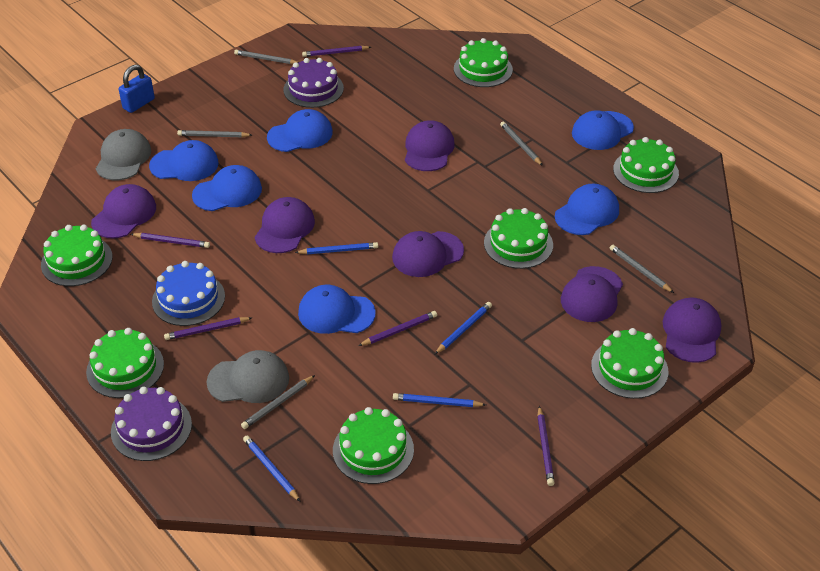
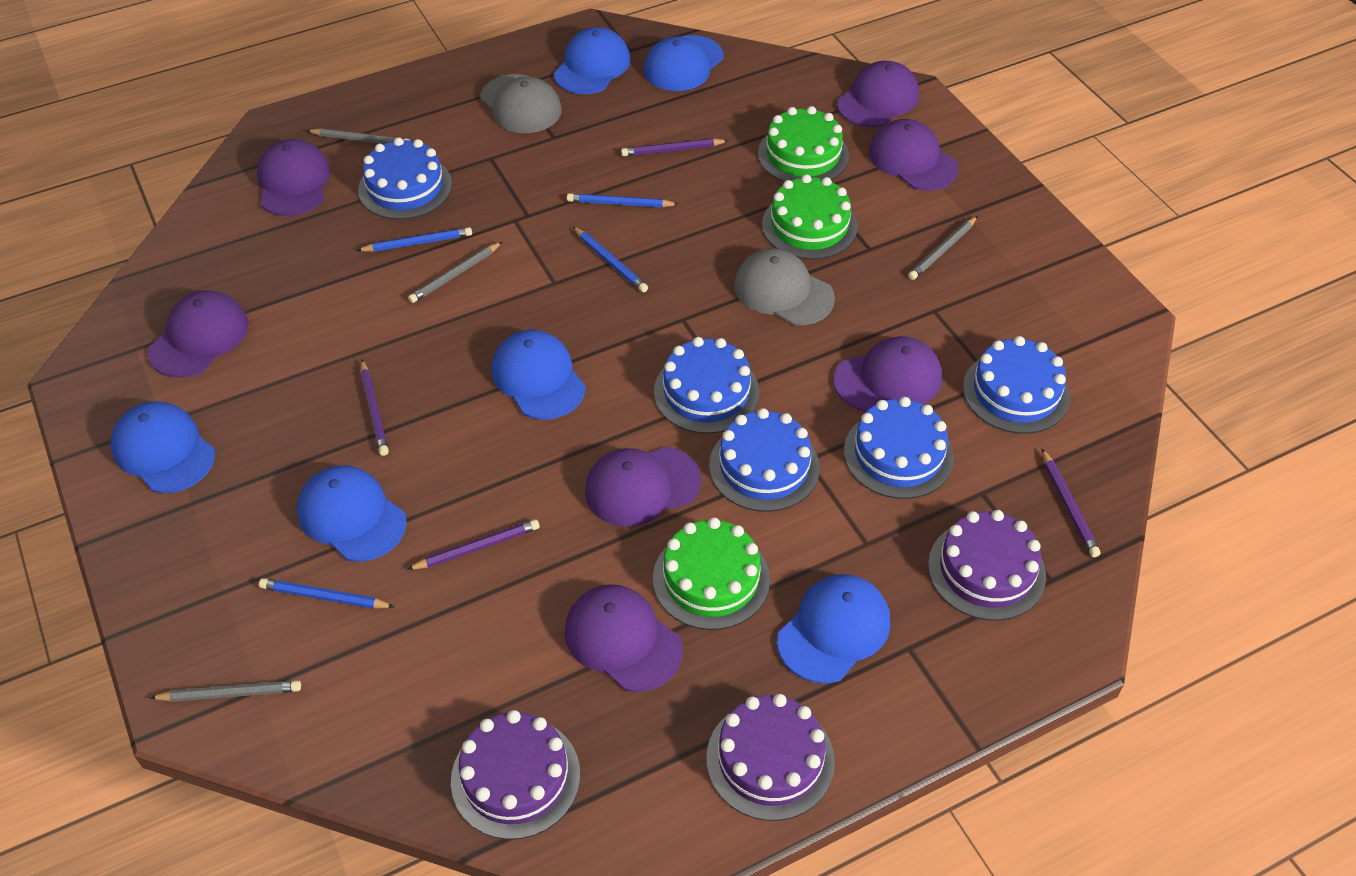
blue cake: 1 -> 5
blue padlock: 1 -> 0
green cake: 7 -> 3
grey pencil: 5 -> 4
purple cake: 2 -> 3
purple cap: 6 -> 7
purple pencil: 5 -> 4

